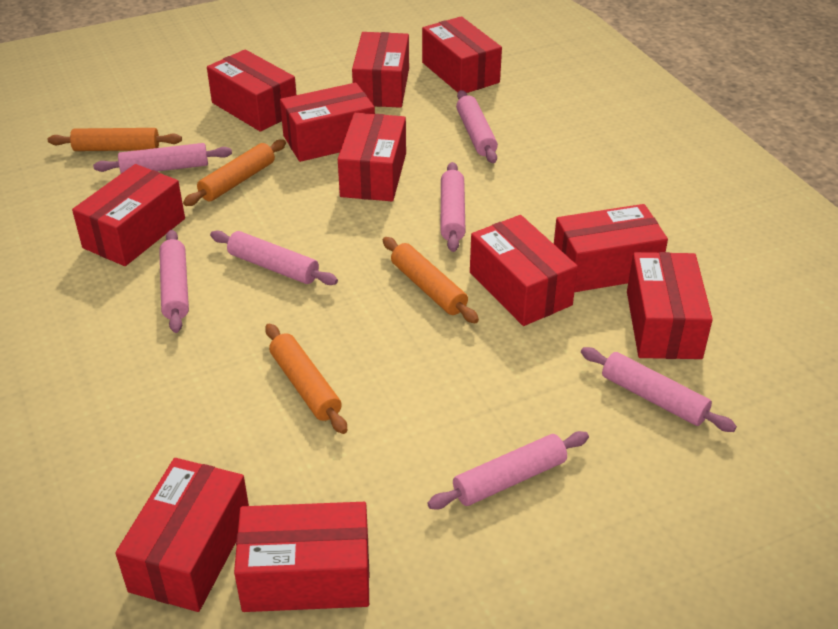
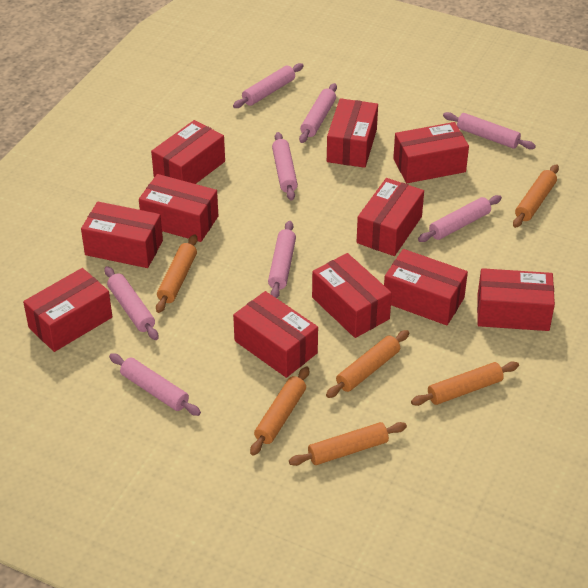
orange rolling pin: 4 -> 6
pink rolling pin: 7 -> 8

